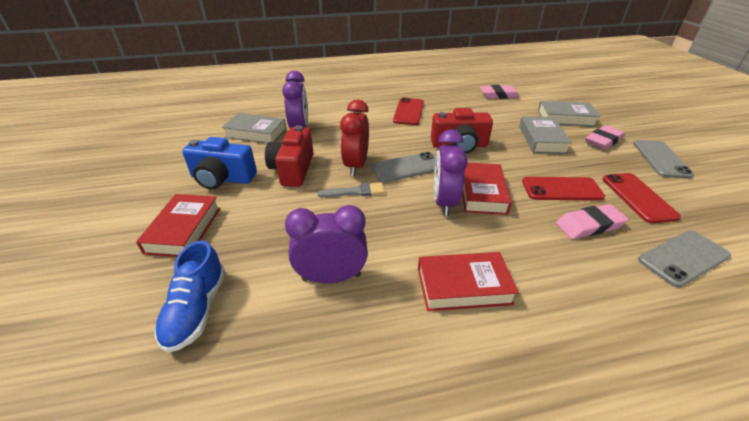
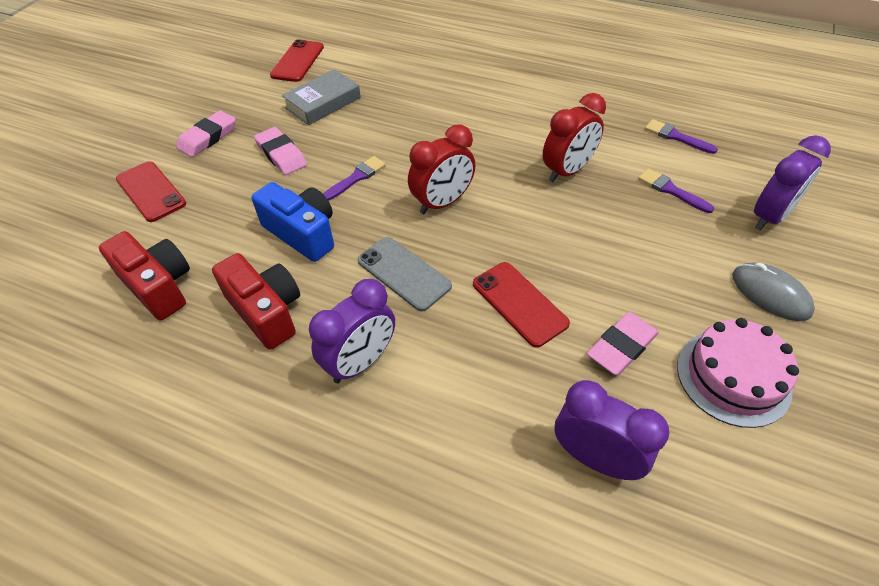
blue shoe: 1 -> 0
grey book: 3 -> 1
grey brush: 1 -> 0
grey mouse: 0 -> 1
grey phone: 3 -> 1
pink cake: 0 -> 1
purple brush: 0 -> 3
red book: 3 -> 0
red clock: 1 -> 2

